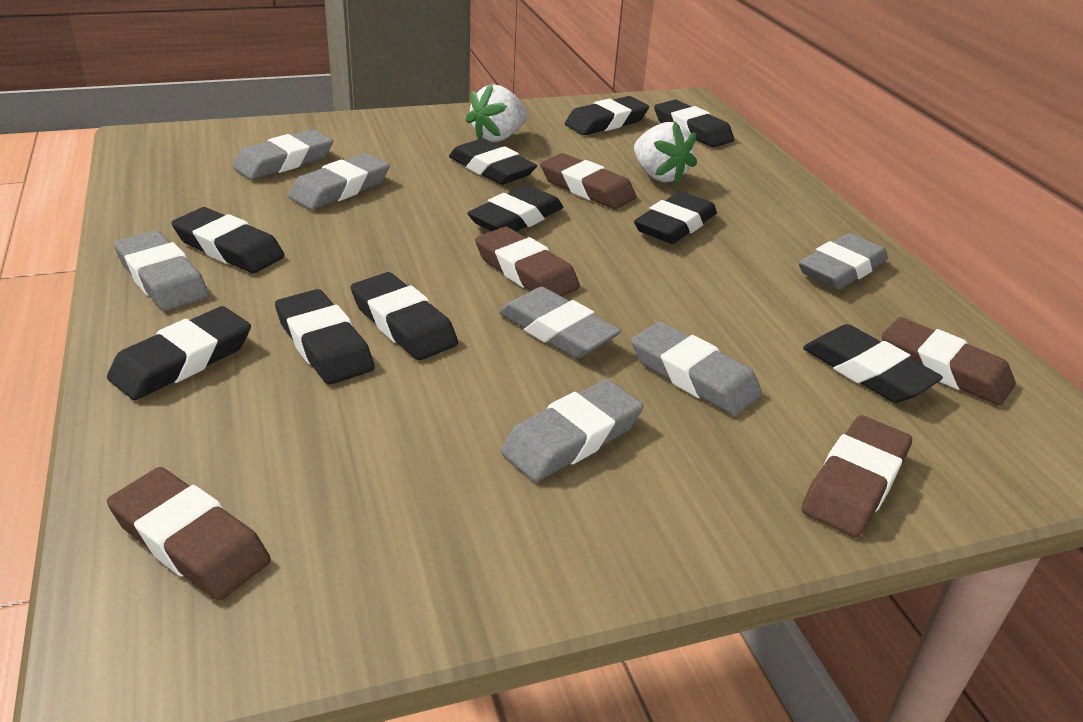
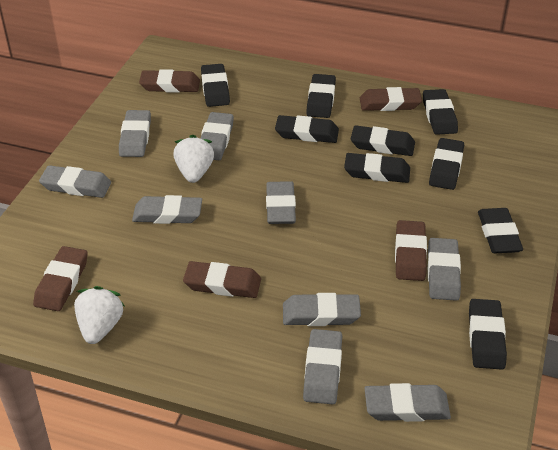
black eraser: 10 -> 9
grey eraser: 7 -> 9

